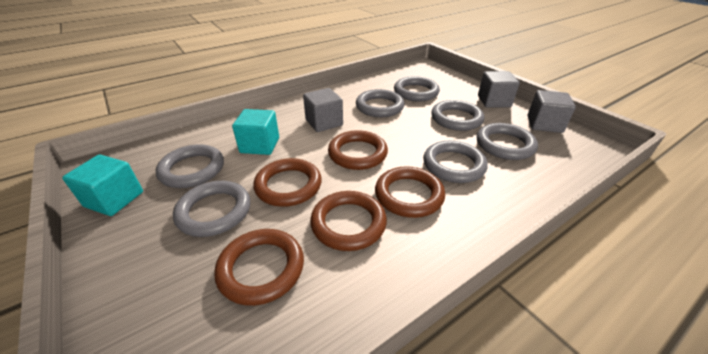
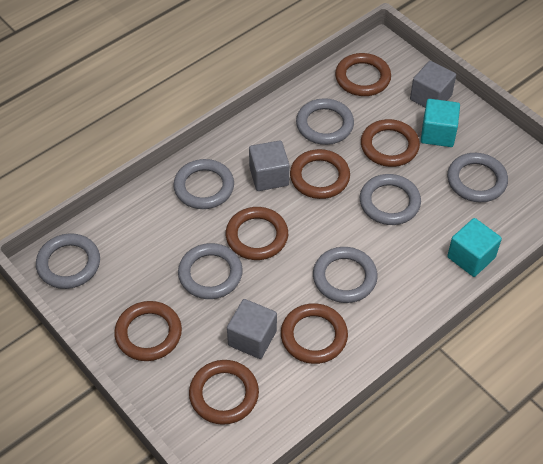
brown ring: 5 -> 7

